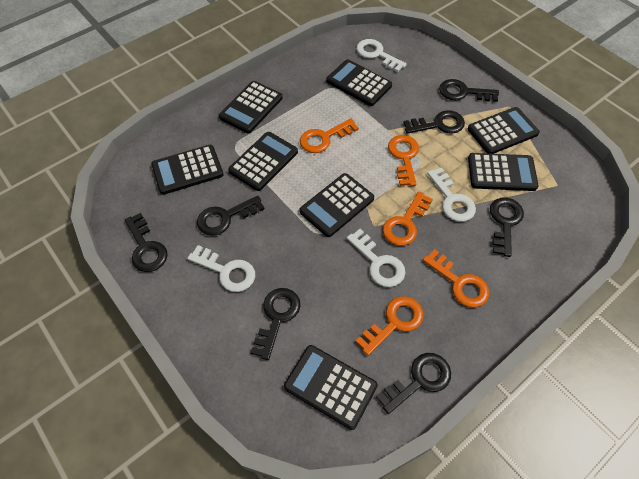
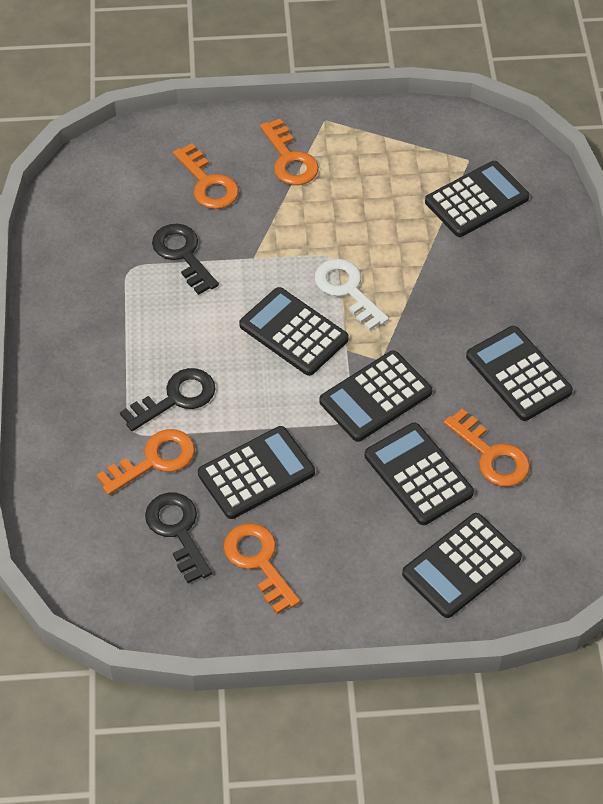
black calculator: 8 -> 7
black key: 7 -> 3
white key: 4 -> 1

